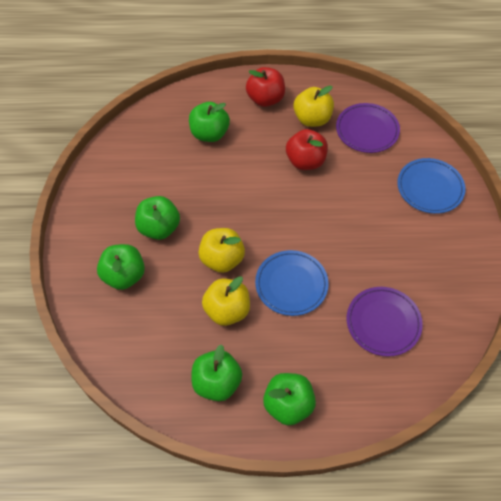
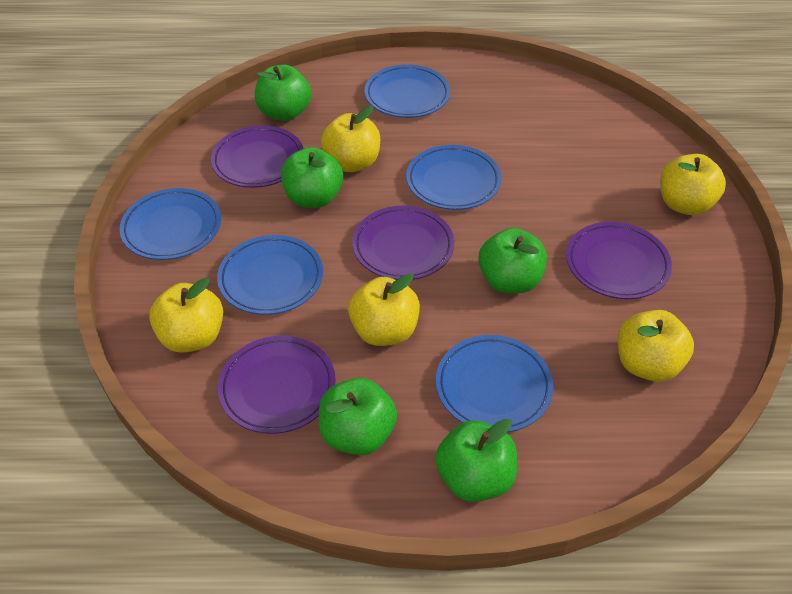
blue plate: 2 -> 5
purple plate: 2 -> 4
red apple: 2 -> 0
yellow apple: 3 -> 5

